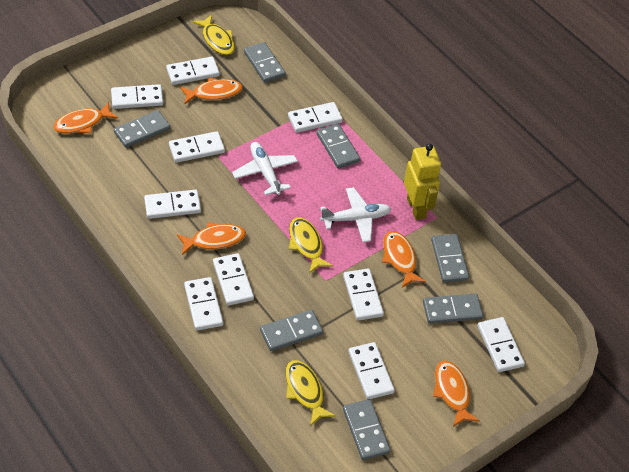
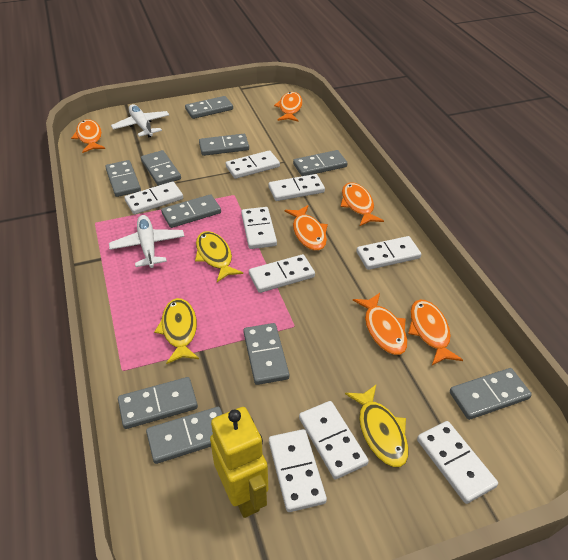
grey domino: 7 -> 10
orange fish: 5 -> 6
white domino: 10 -> 9

